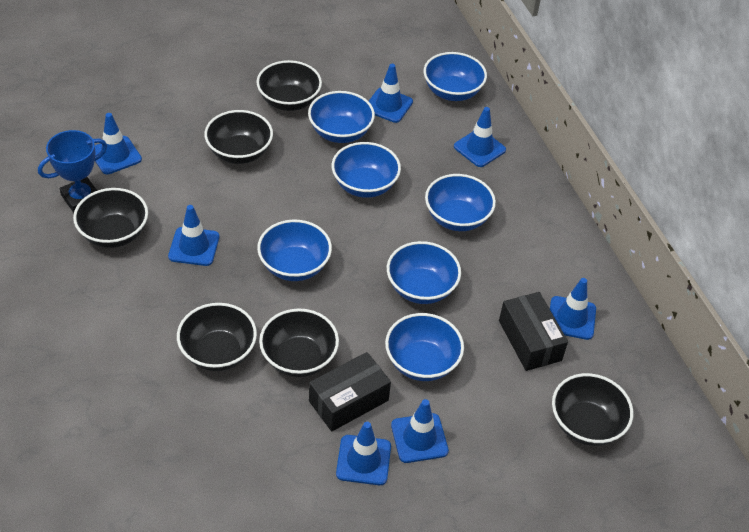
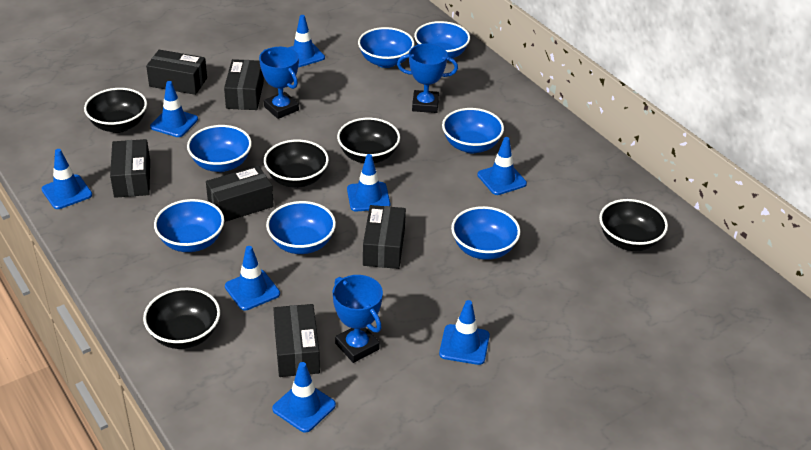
black bowl: 6 -> 5
black box: 2 -> 6
blue traffic cone: 7 -> 8
blue trophy: 1 -> 3

